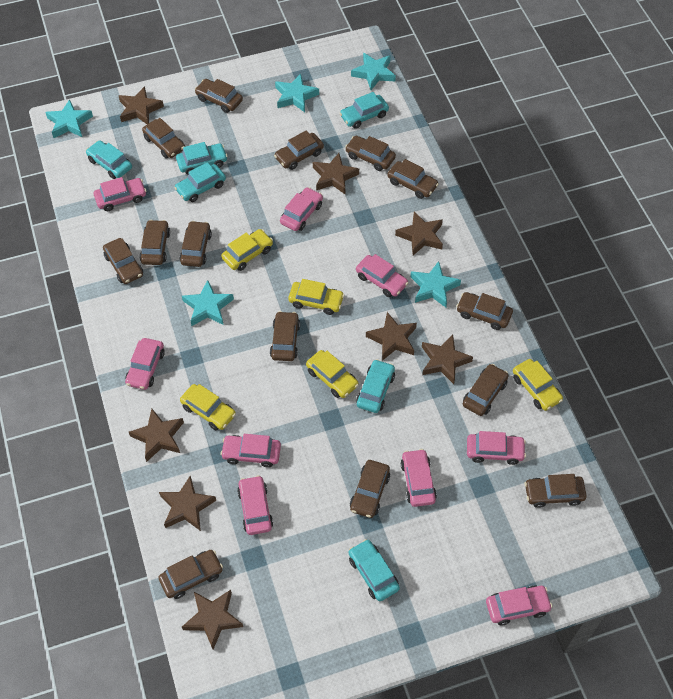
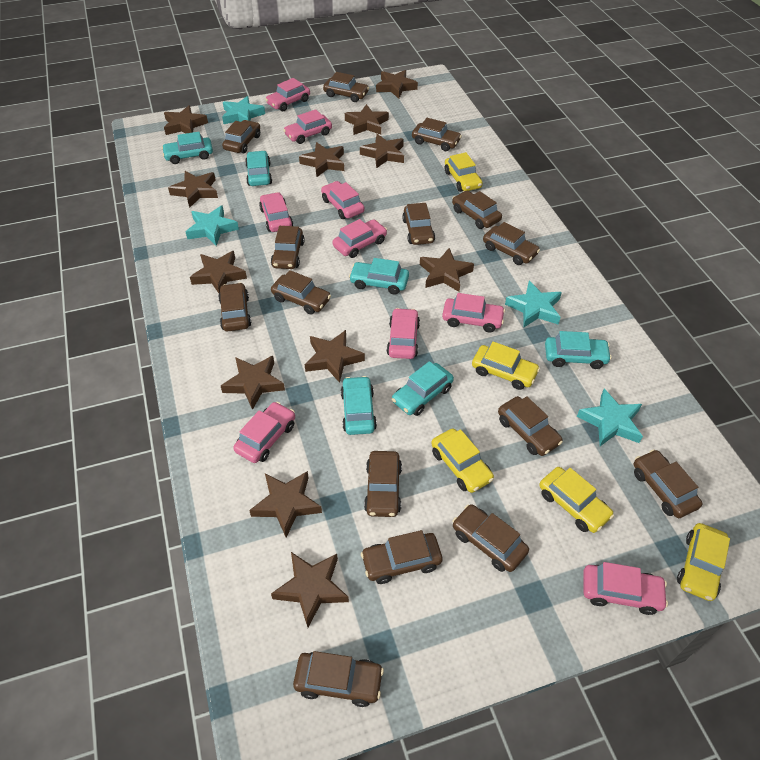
brown car: 14 -> 15
brown star: 8 -> 12
turquoise star: 5 -> 4

